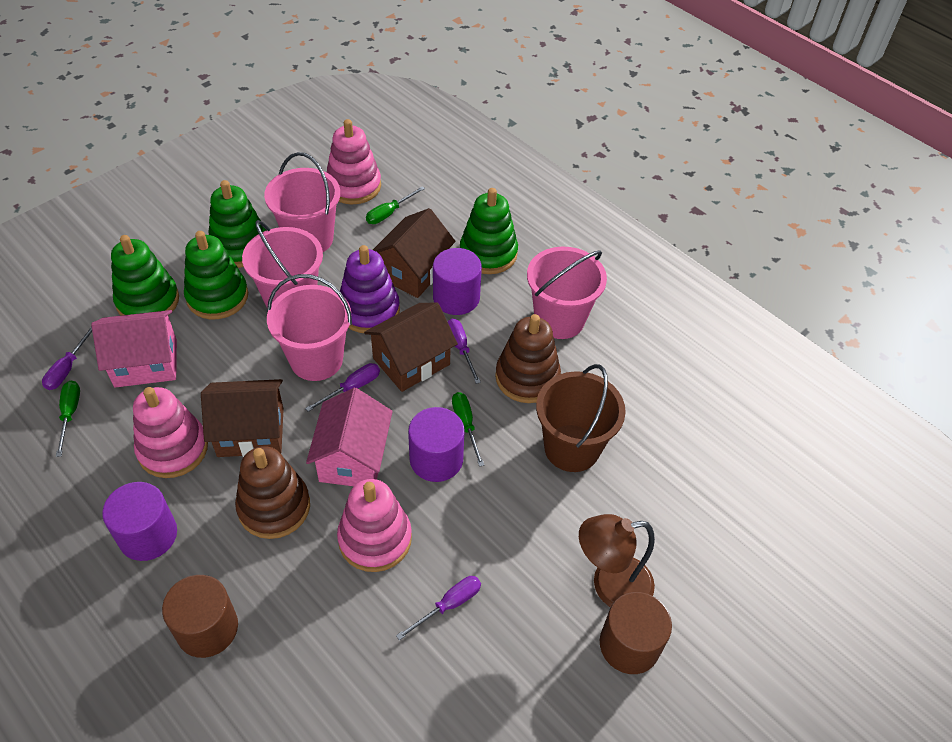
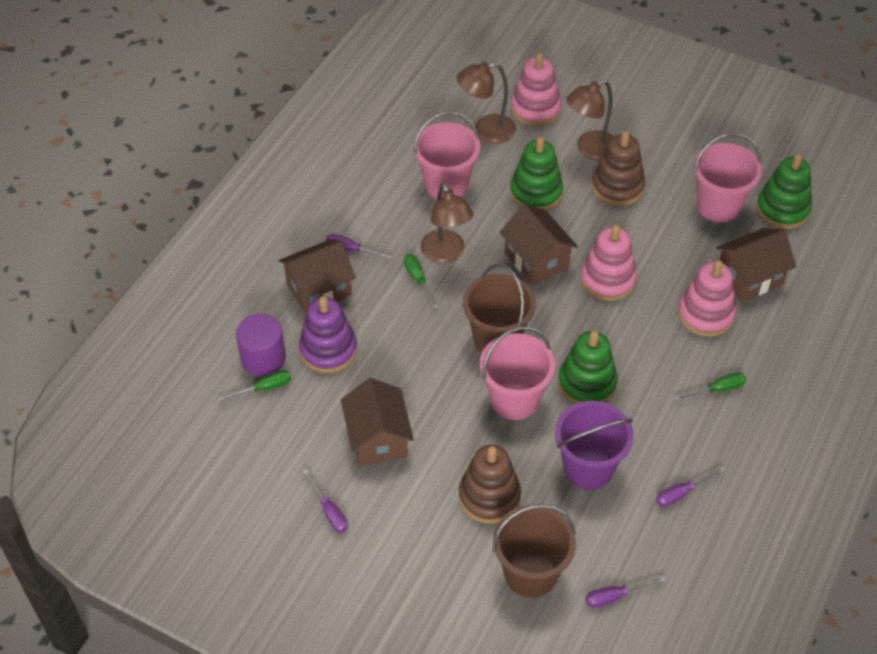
brown bucket: 1 -> 2
brown cylinder: 2 -> 0
brown house: 3 -> 4
brown lamp: 1 -> 3
green stacking toy: 4 -> 3
pink bucket: 4 -> 3
pink house: 2 -> 0
purple bucket: 0 -> 1
purple cylinder: 3 -> 1

